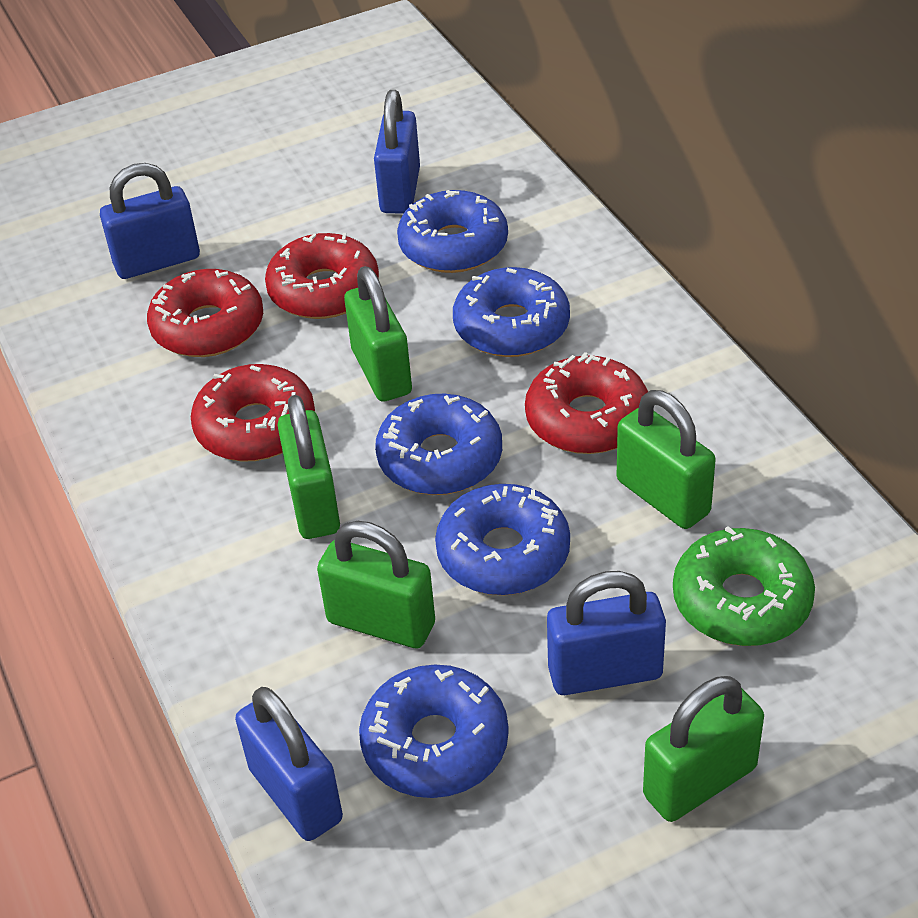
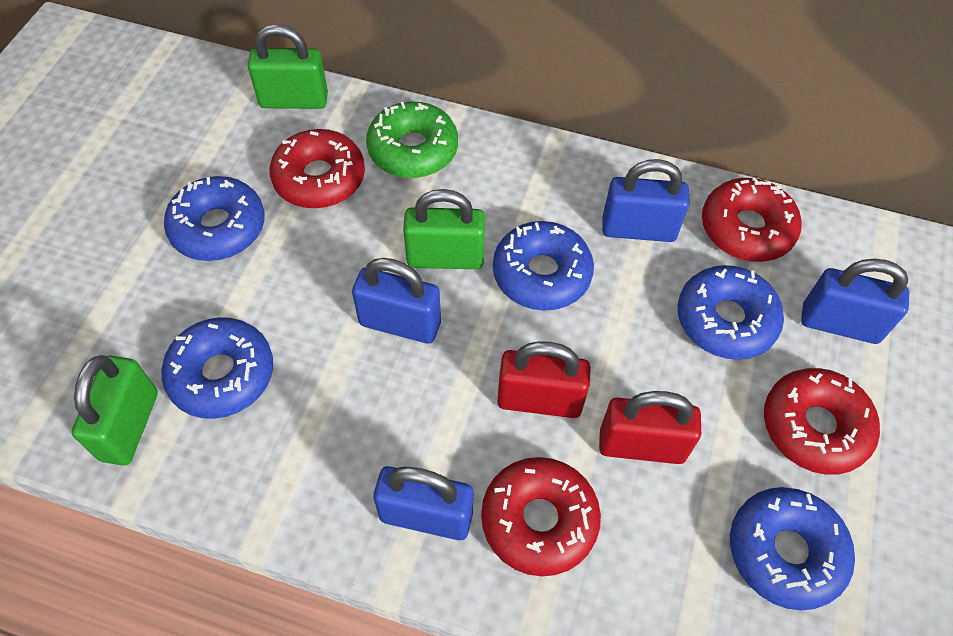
green padlock: 5 -> 3
red padlock: 0 -> 2

